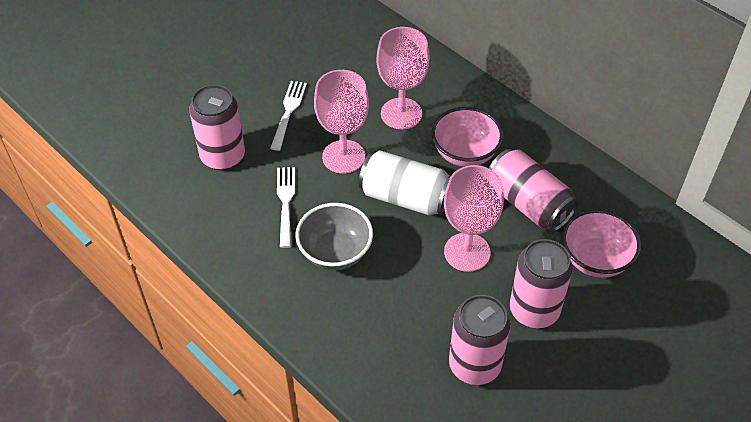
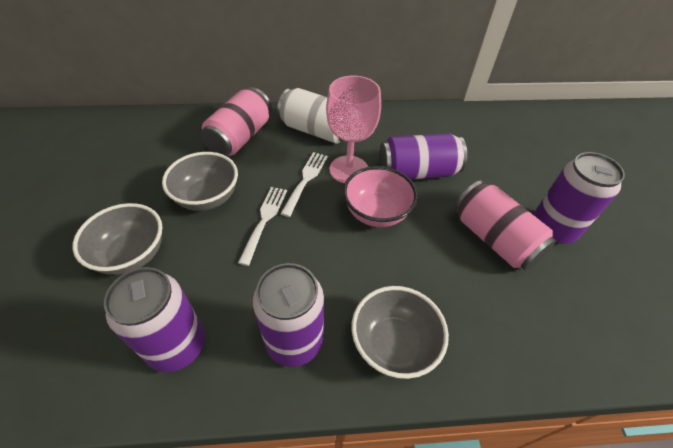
grey bowl: 1 -> 3
pink bowl: 2 -> 1
pink can: 4 -> 2
pink goblet: 3 -> 1
purple can: 0 -> 4

